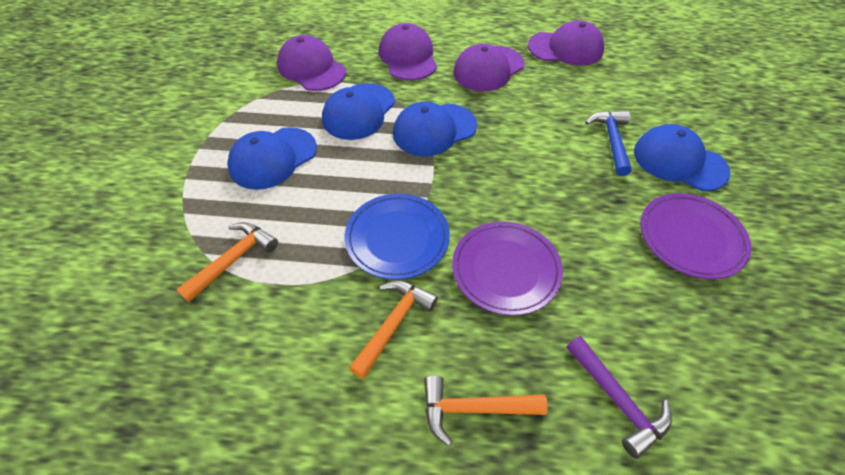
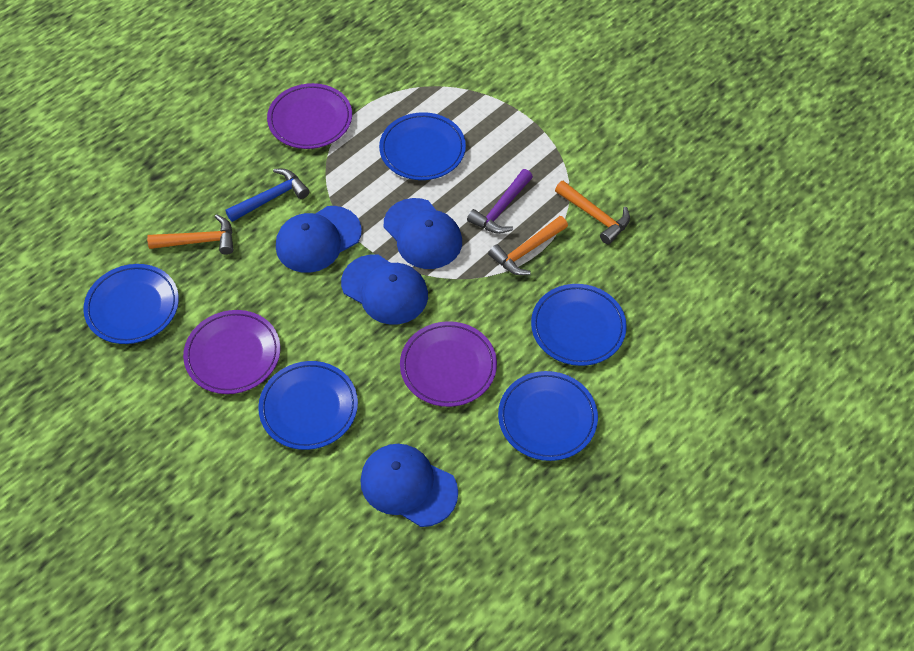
blue plate: 1 -> 5
purple cap: 4 -> 0
purple plate: 2 -> 3

